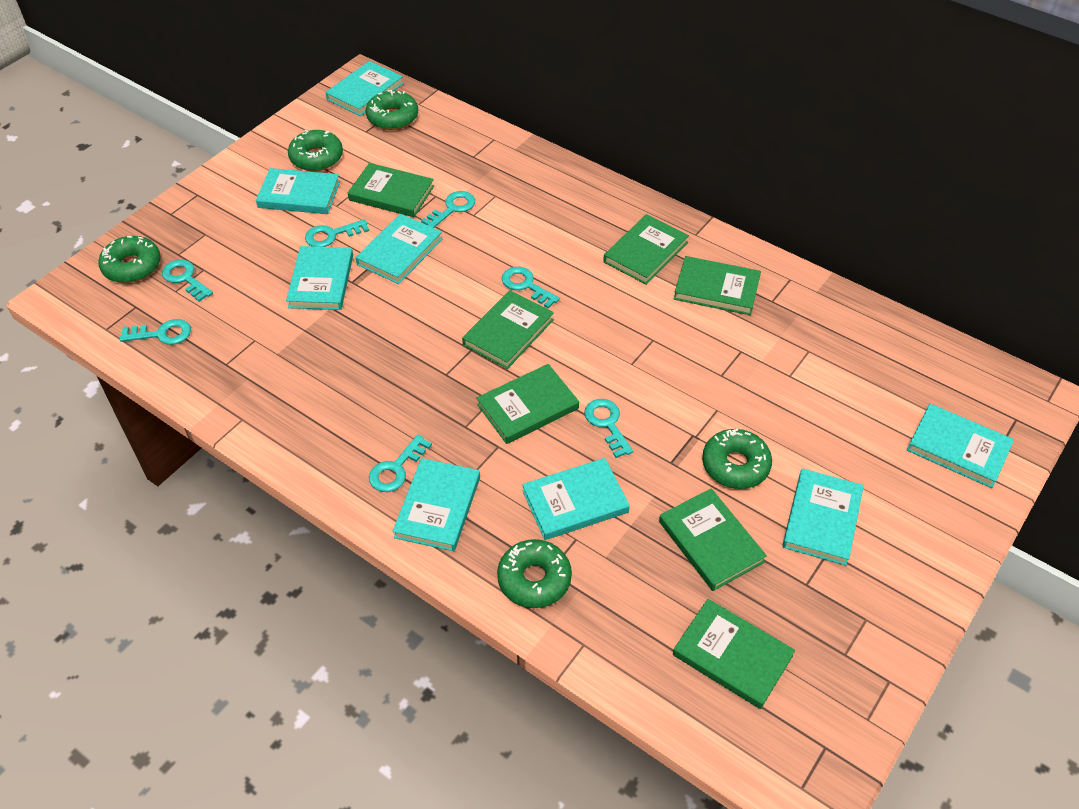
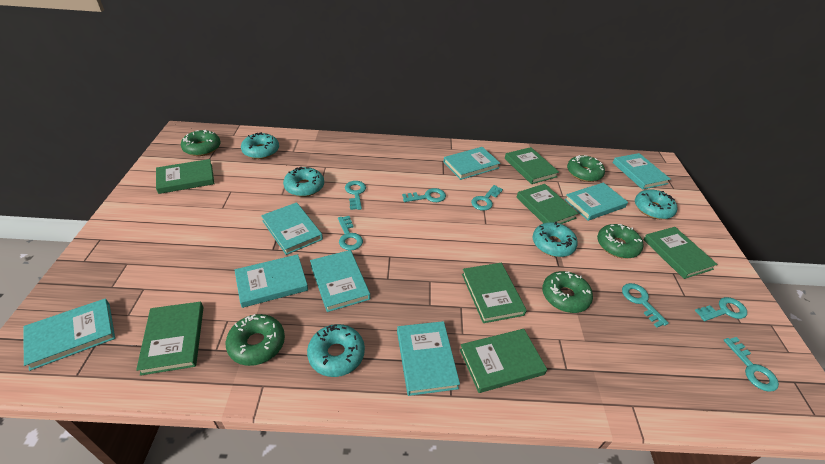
turquoise donut: 0 -> 5

